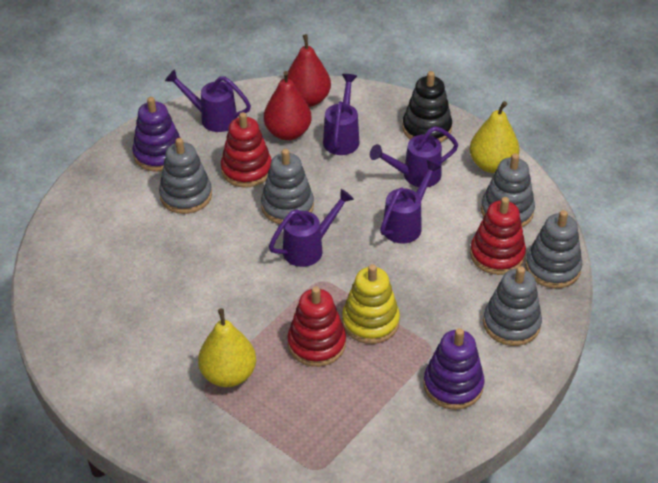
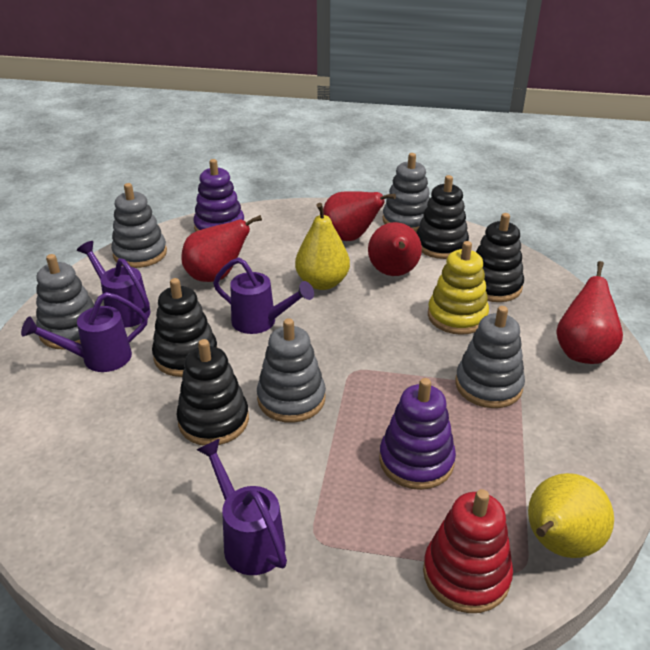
black stacking toy: 1 -> 4
purple watering can: 5 -> 4
red pear: 2 -> 4
red stacking toy: 3 -> 1

